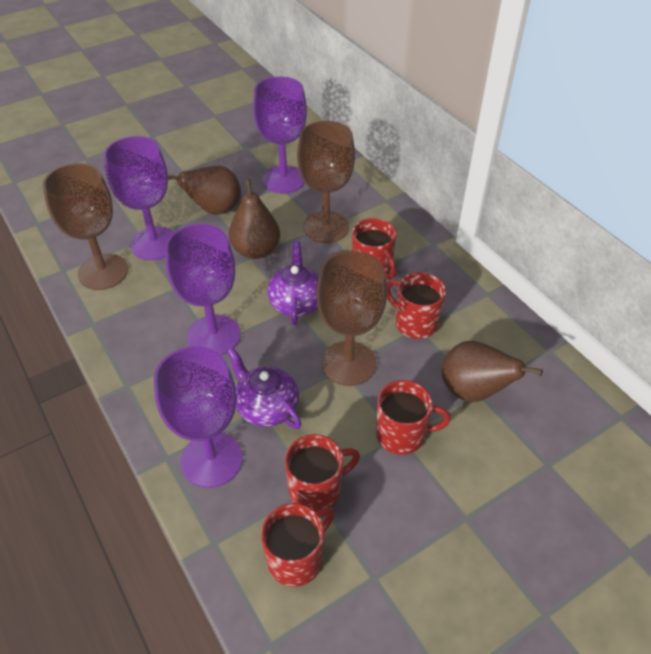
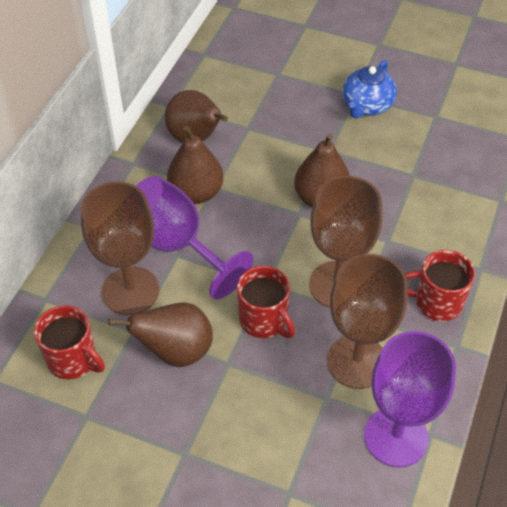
blue teapot: 0 -> 1
brown pear: 3 -> 4
purple goblet: 4 -> 2
purple teapot: 2 -> 0
red mug: 5 -> 3

